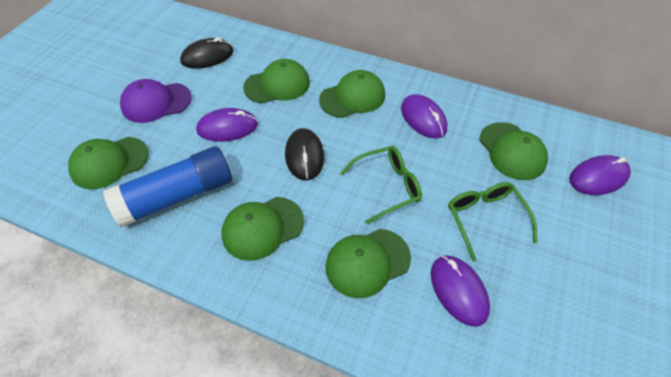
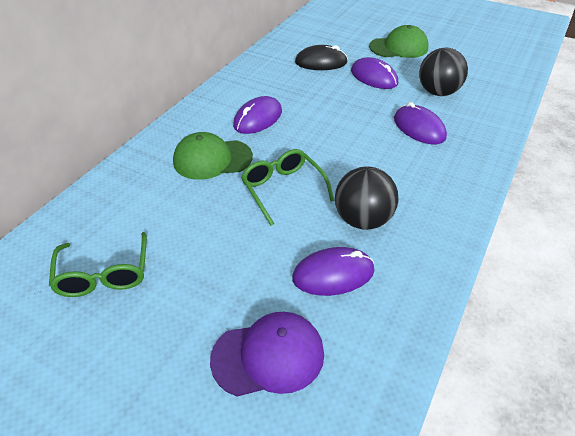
black ball: 0 -> 2
black mouse: 2 -> 1
blue glue stick: 1 -> 0
green cap: 6 -> 2

